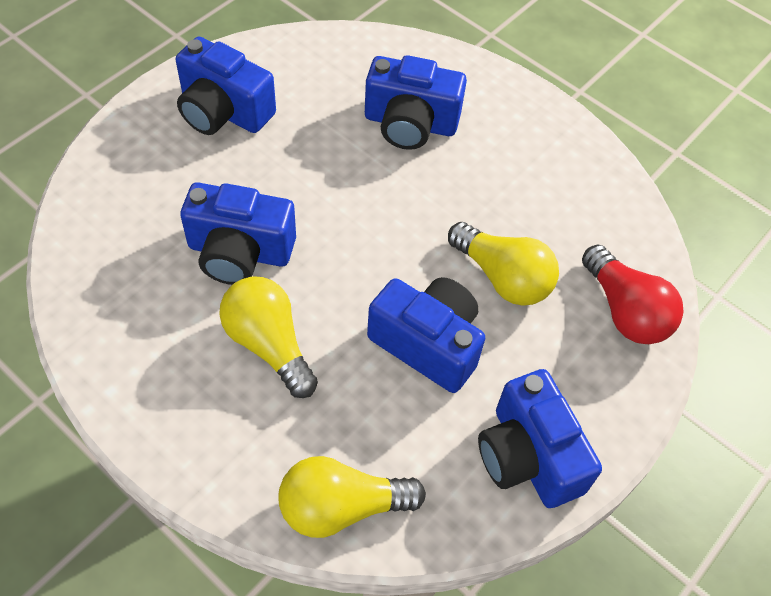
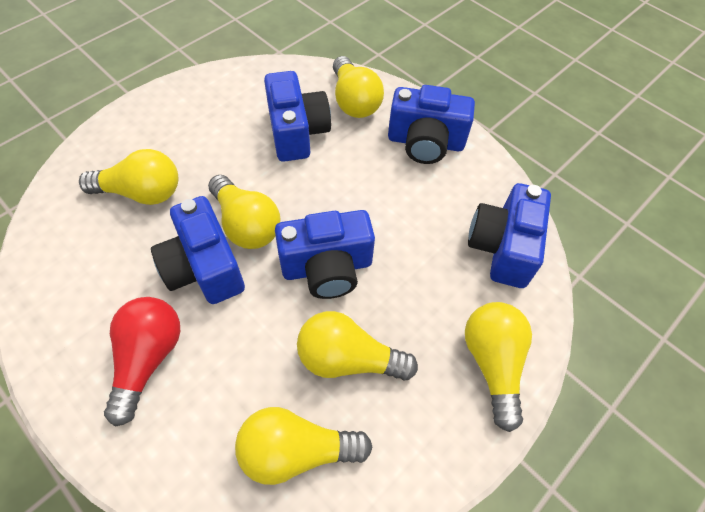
yellow light bulb: 3 -> 6

